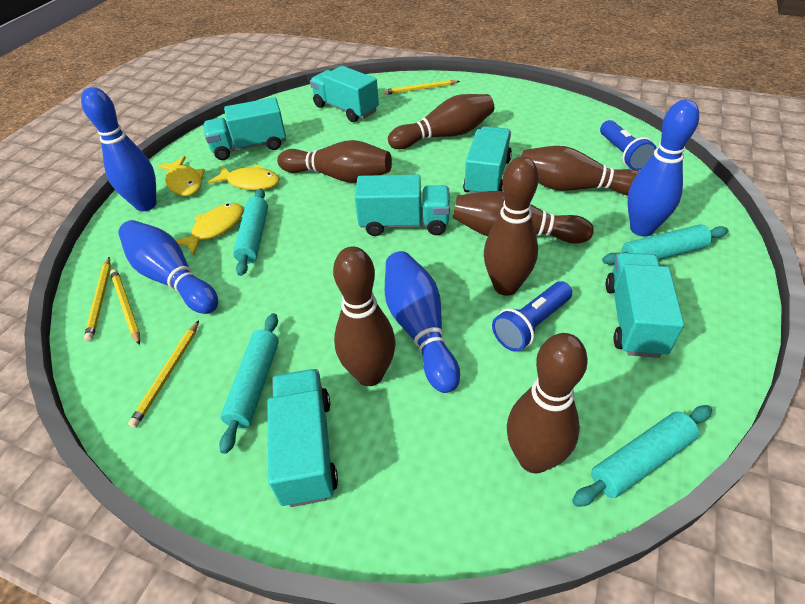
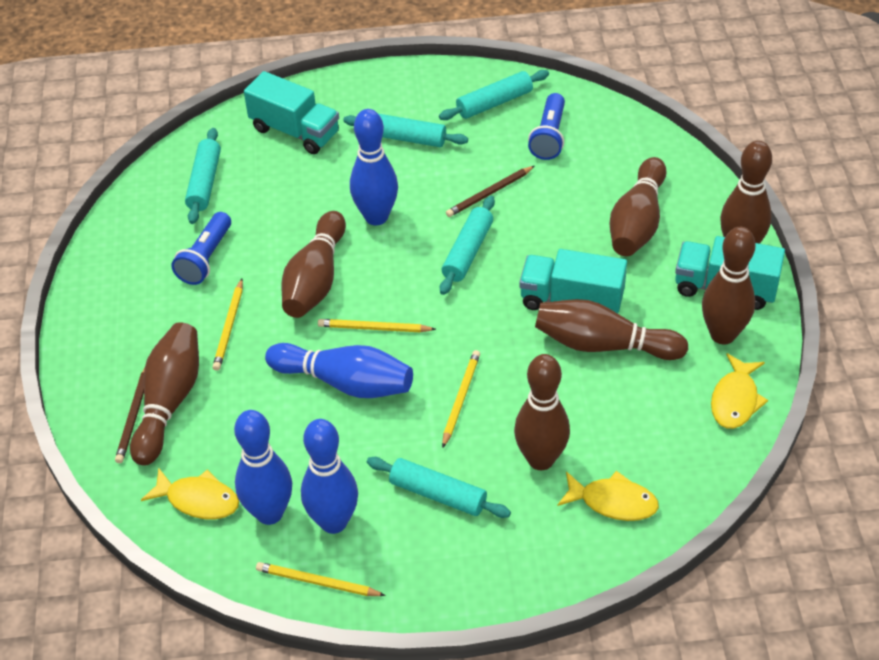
brown pencil: 0 -> 2
turquoise rolling pin: 4 -> 5
turquoise truck: 6 -> 3

